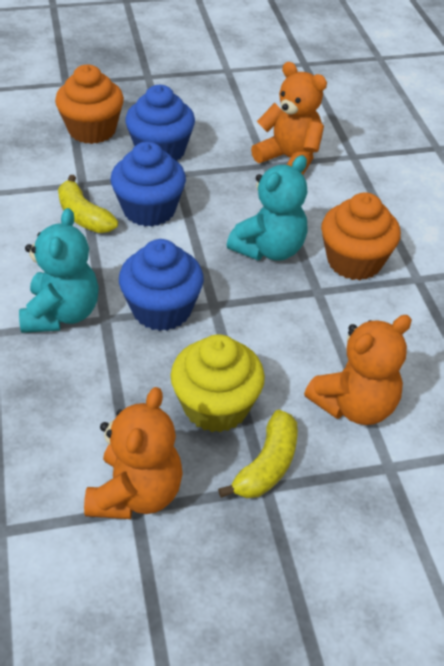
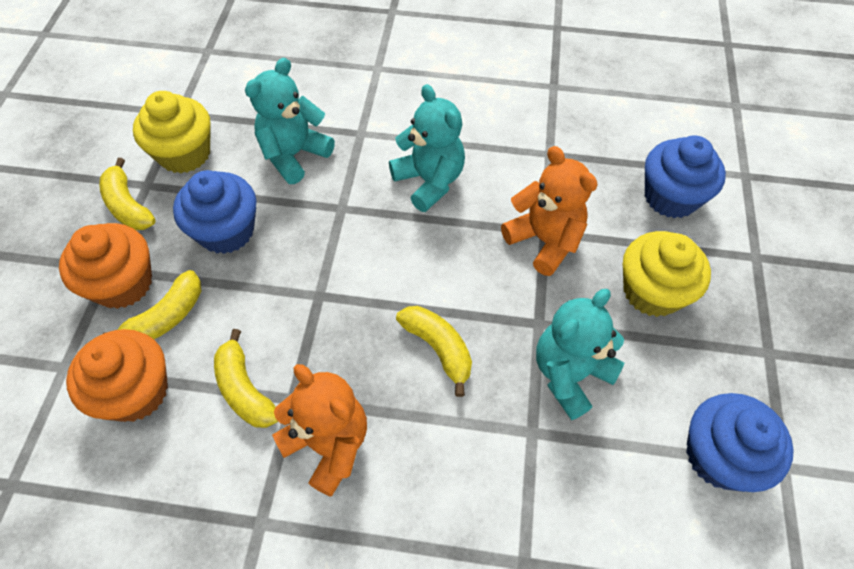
orange teddy bear: 3 -> 2
turquoise teddy bear: 2 -> 3
yellow banana: 2 -> 4
yellow cupcake: 1 -> 2

